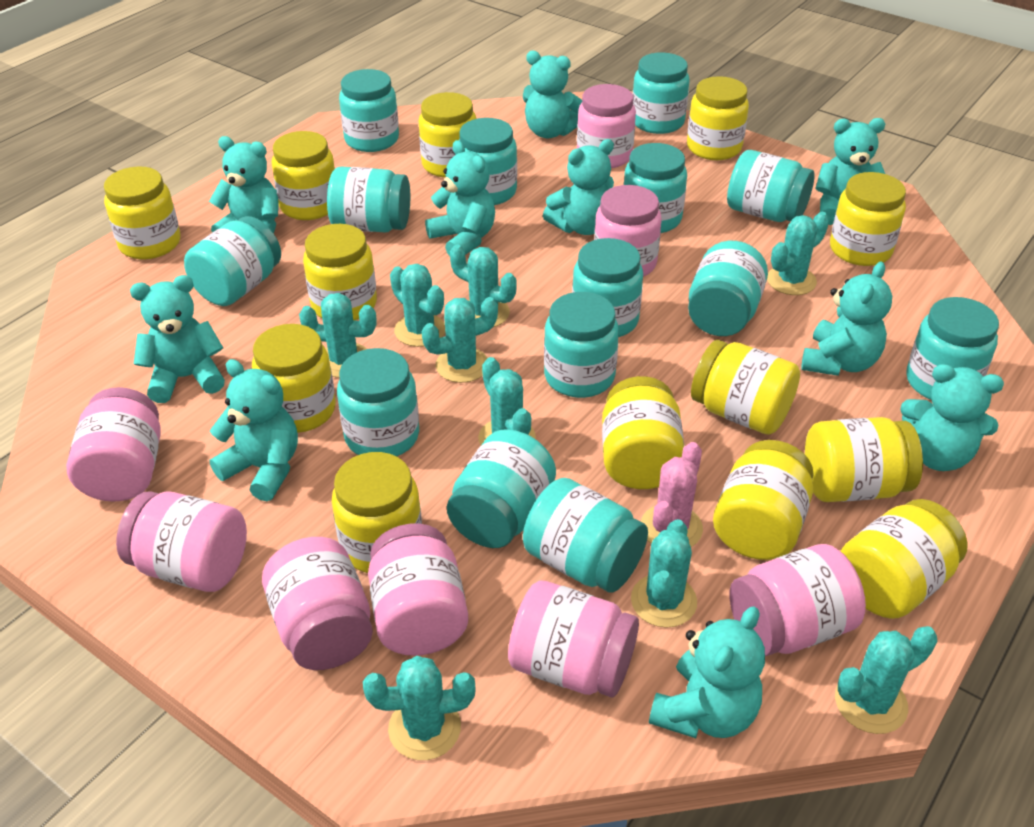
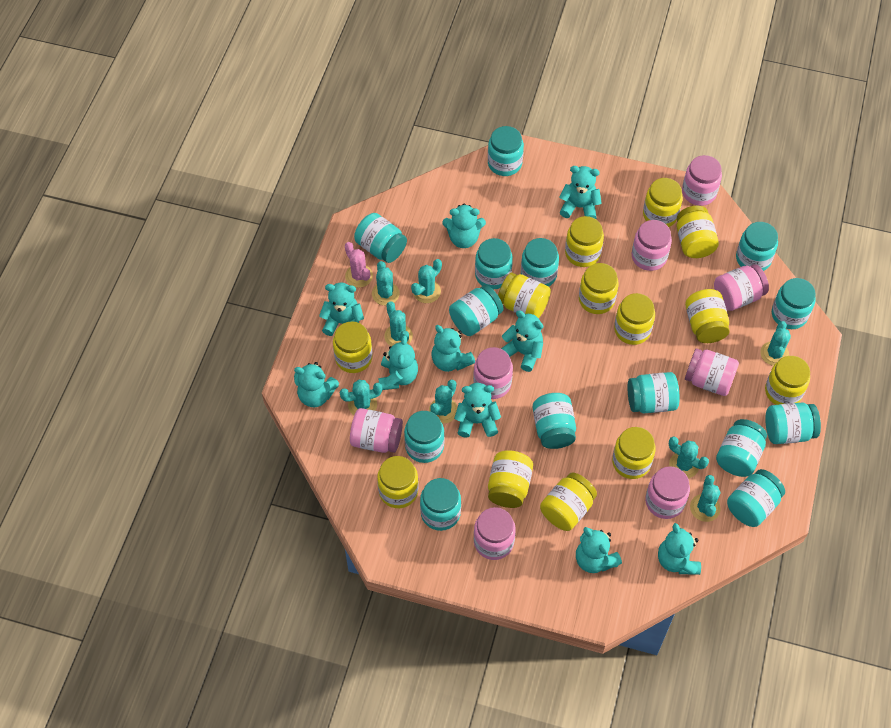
turquoise cactus: 9 -> 8

